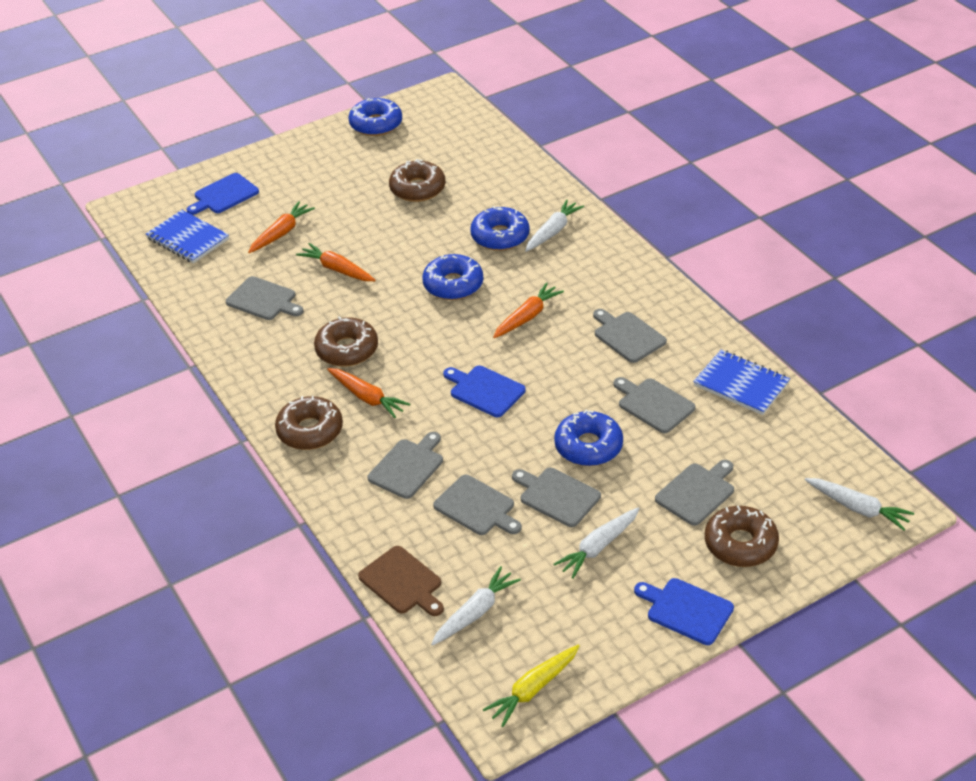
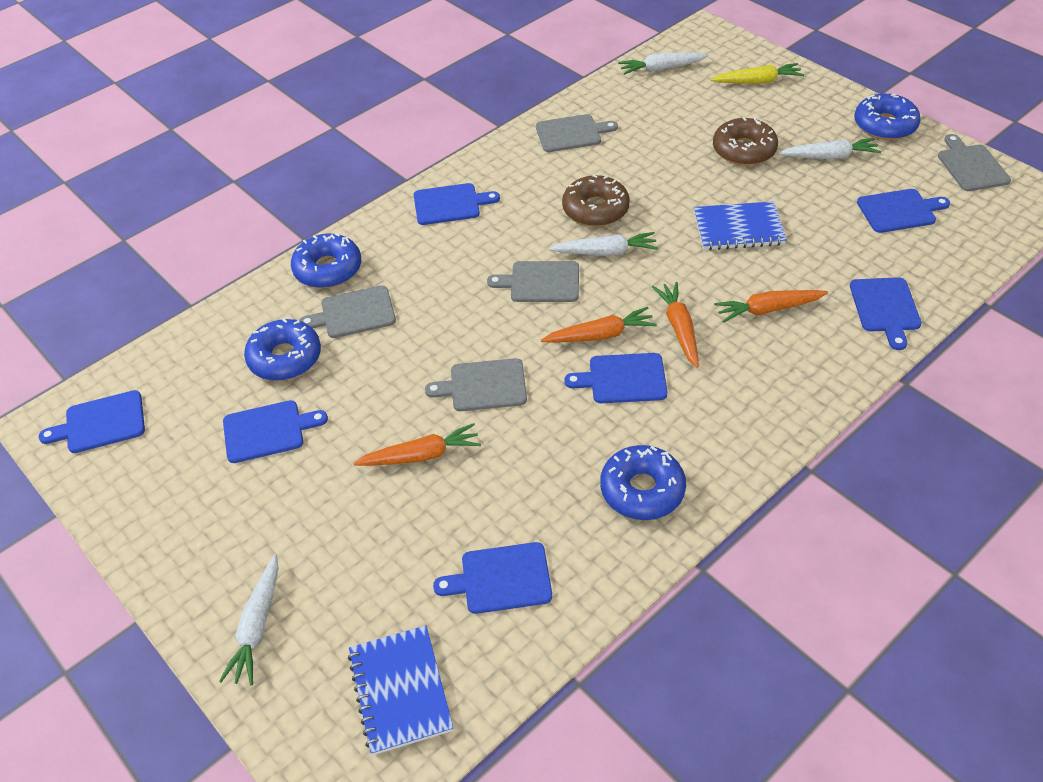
blue cutting board: 3 -> 7
brown cutting board: 1 -> 0
brown donut: 4 -> 2
grey cutting board: 7 -> 5

